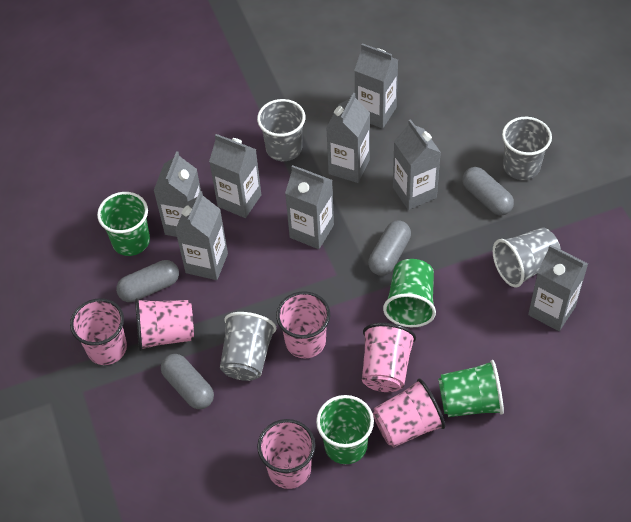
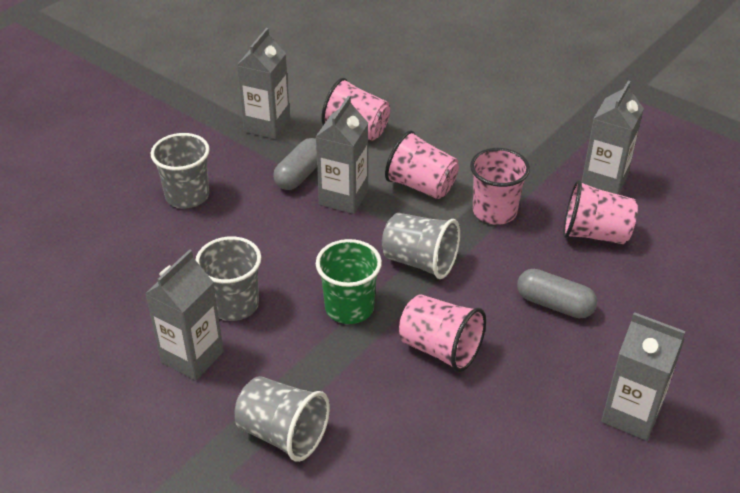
green cup: 4 -> 1
grey capsule: 4 -> 2
grey carton: 8 -> 5
pink cup: 6 -> 5

